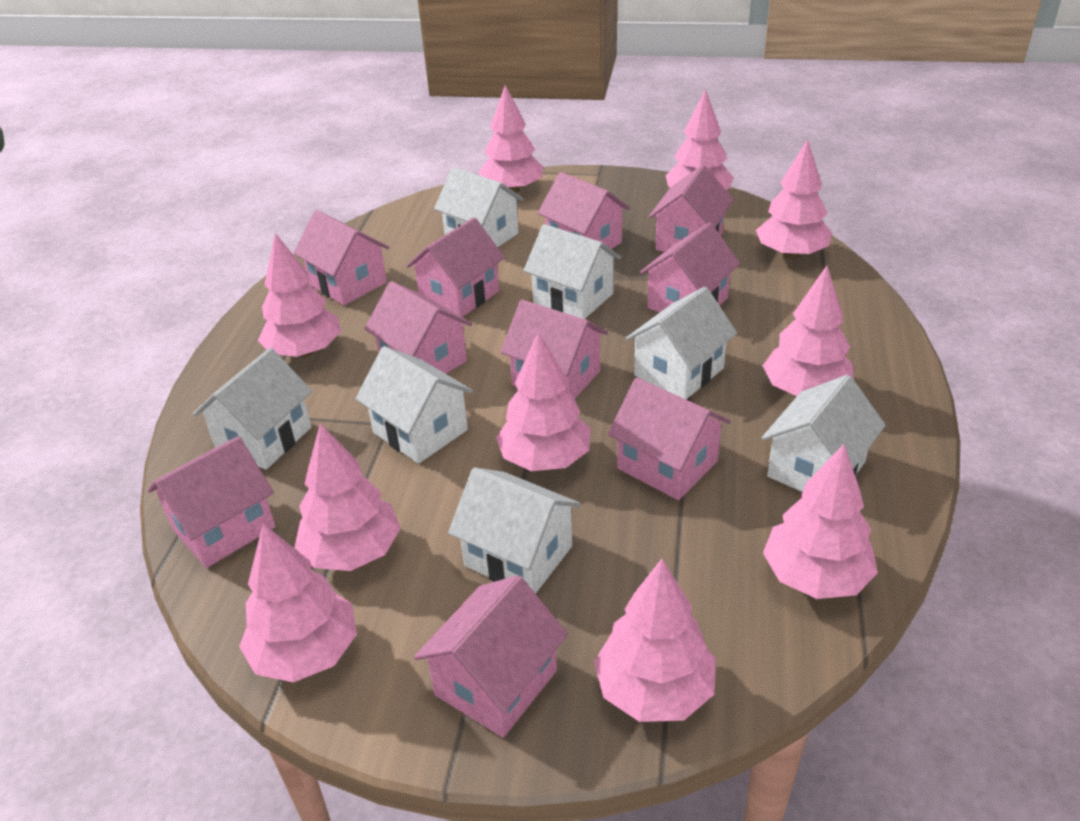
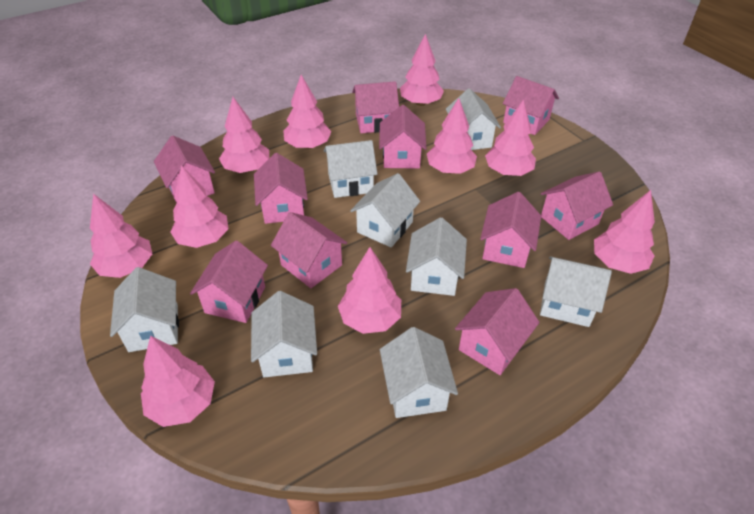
white house: 7 -> 8

